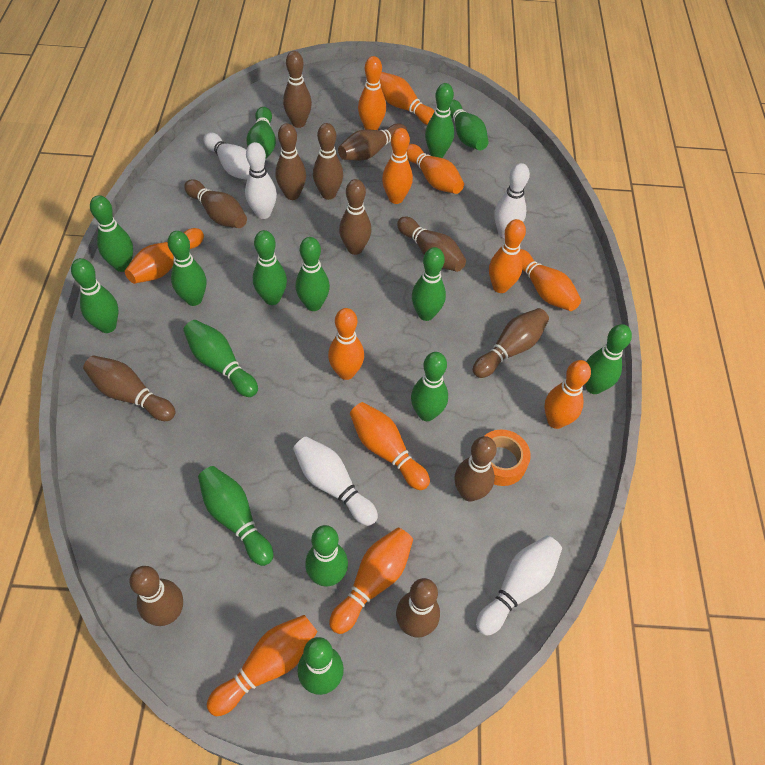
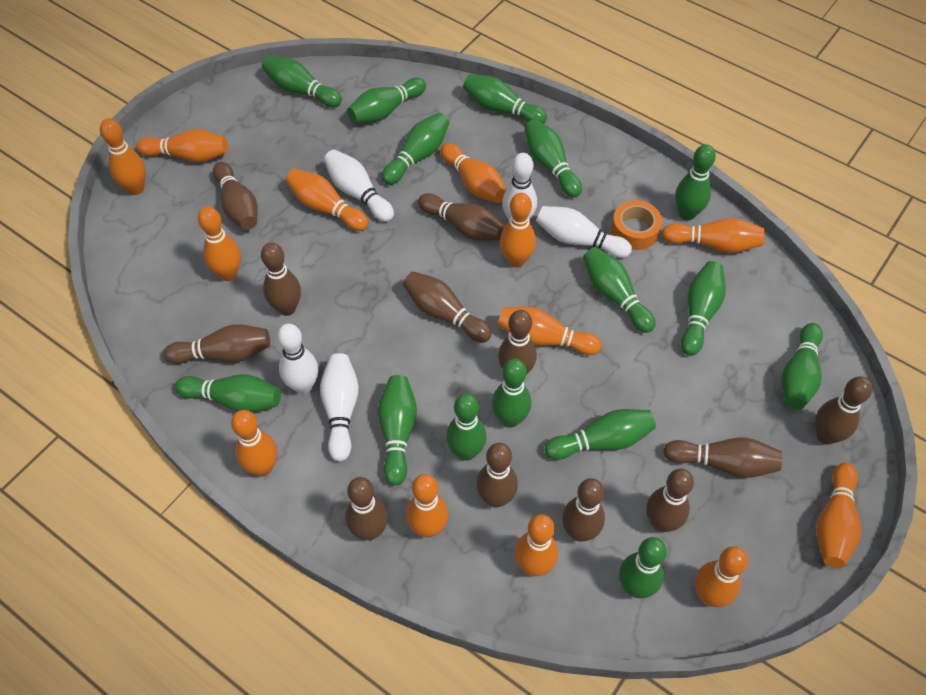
orange bowling pin: 12 -> 13

